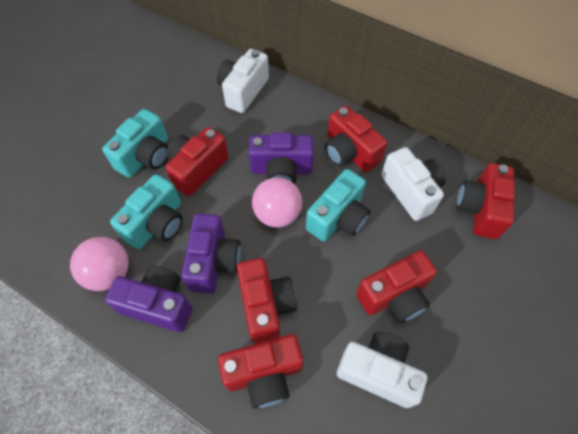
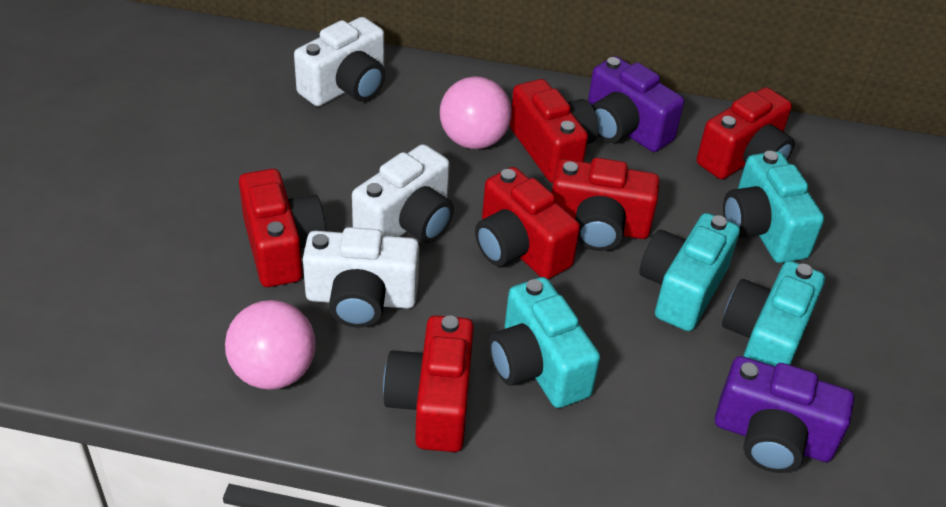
purple camera: 3 -> 2
turquoise camera: 3 -> 4

